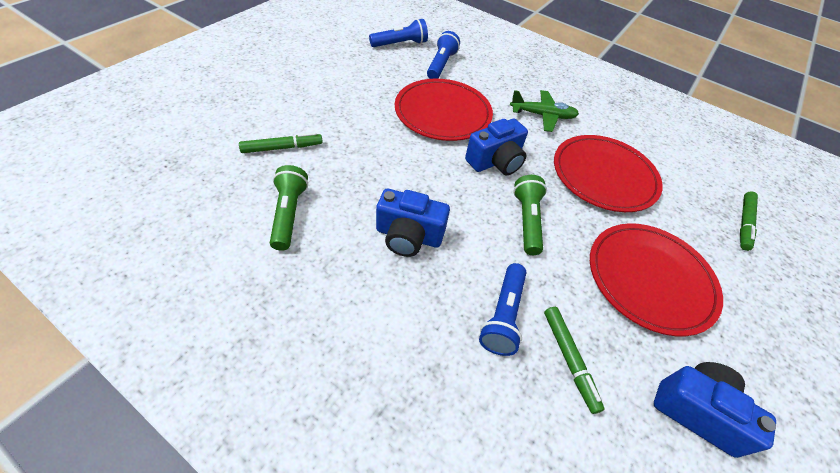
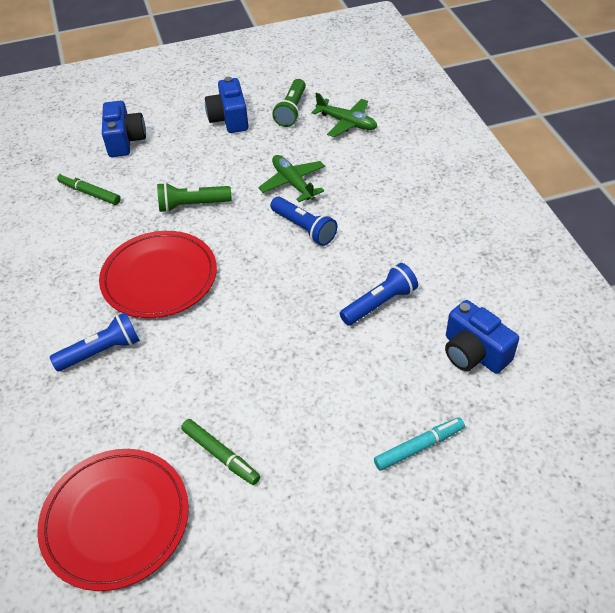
green marker: 3 -> 2
green plane: 1 -> 2
red plate: 3 -> 2
turquoise marker: 0 -> 1

